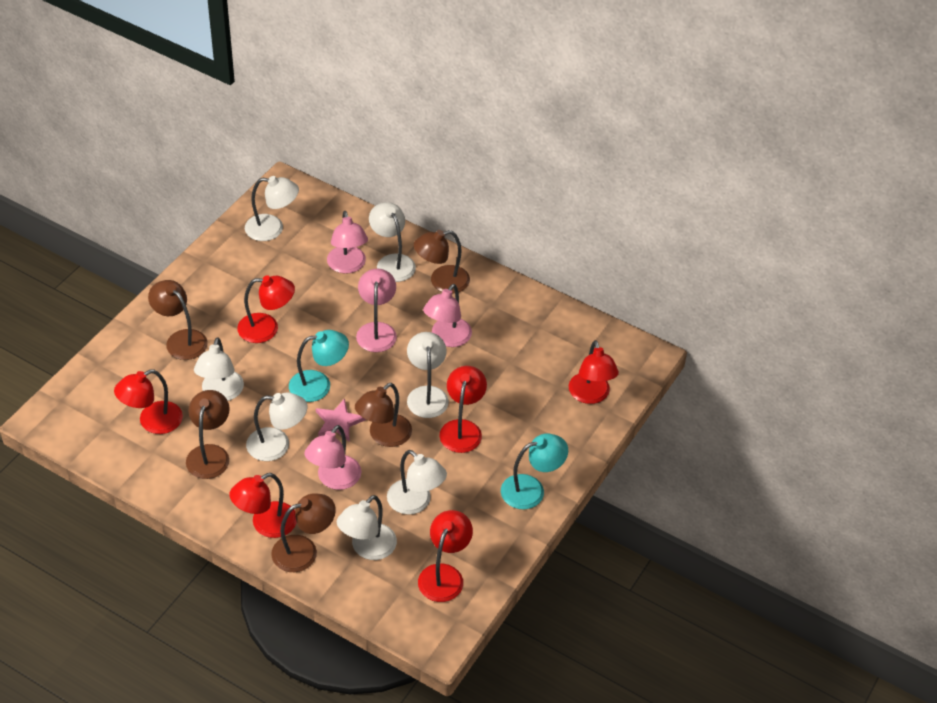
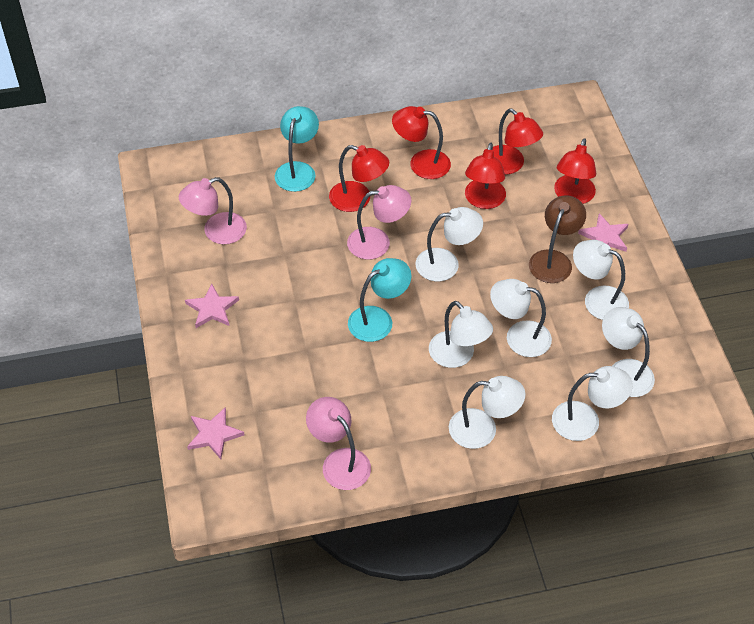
brown lamp: 5 -> 1
pink lamp: 4 -> 3
pink star: 1 -> 3
red lamp: 6 -> 5

